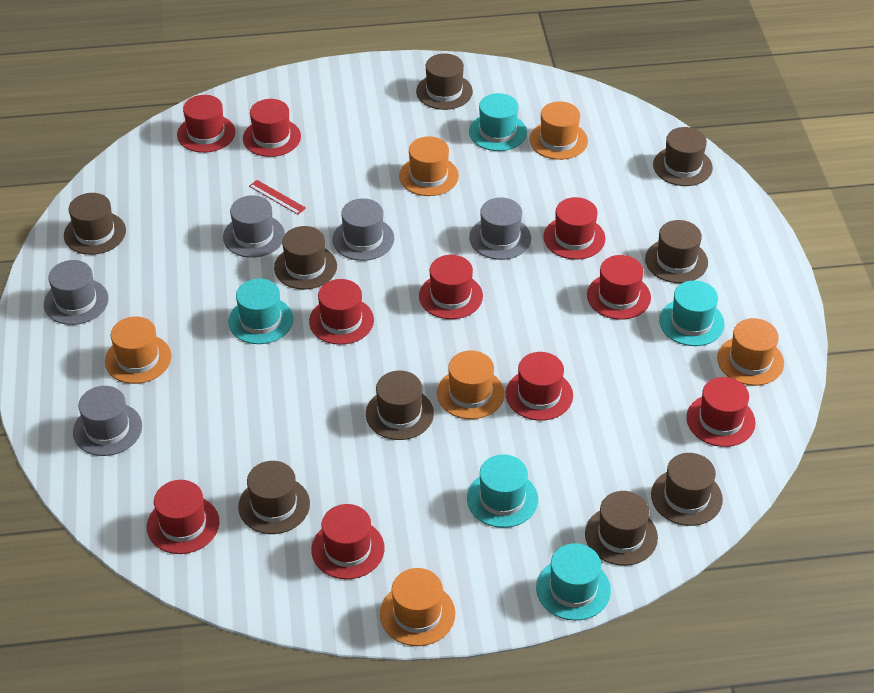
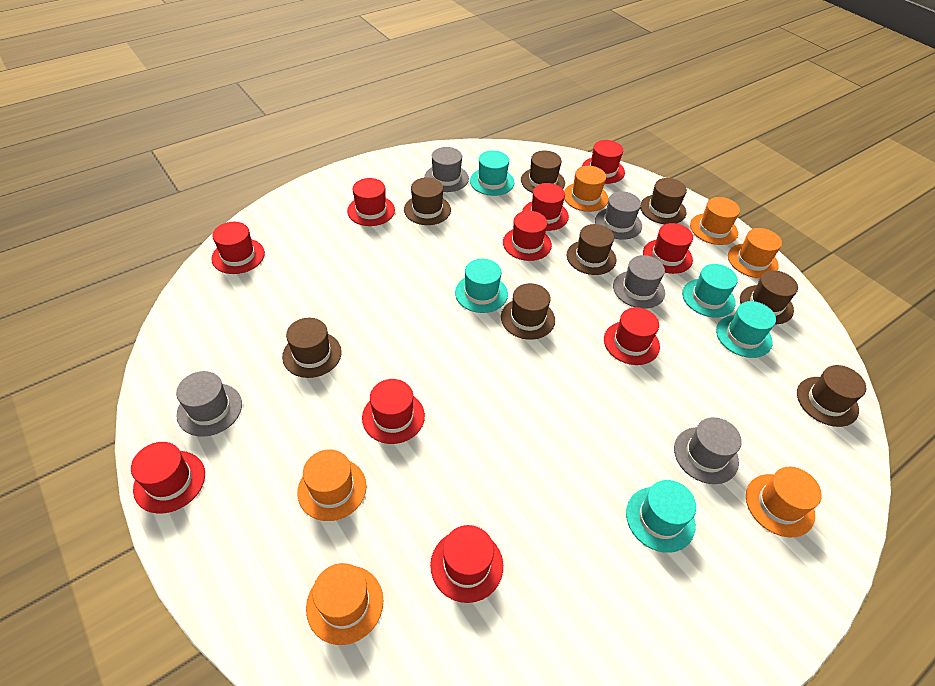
brown hat: 9 -> 8
red ruler: 1 -> 0

